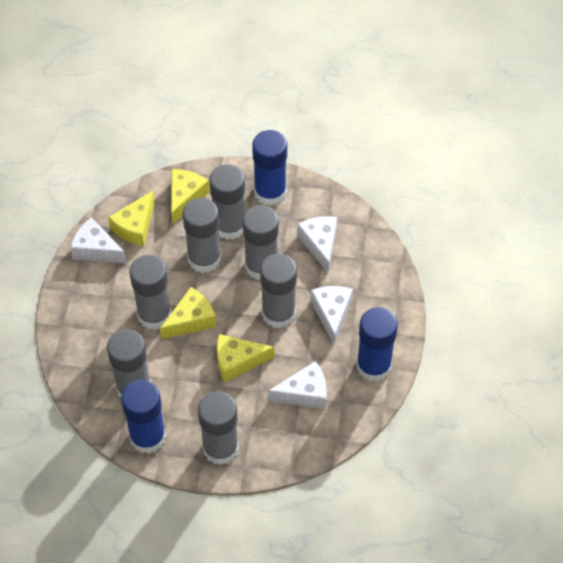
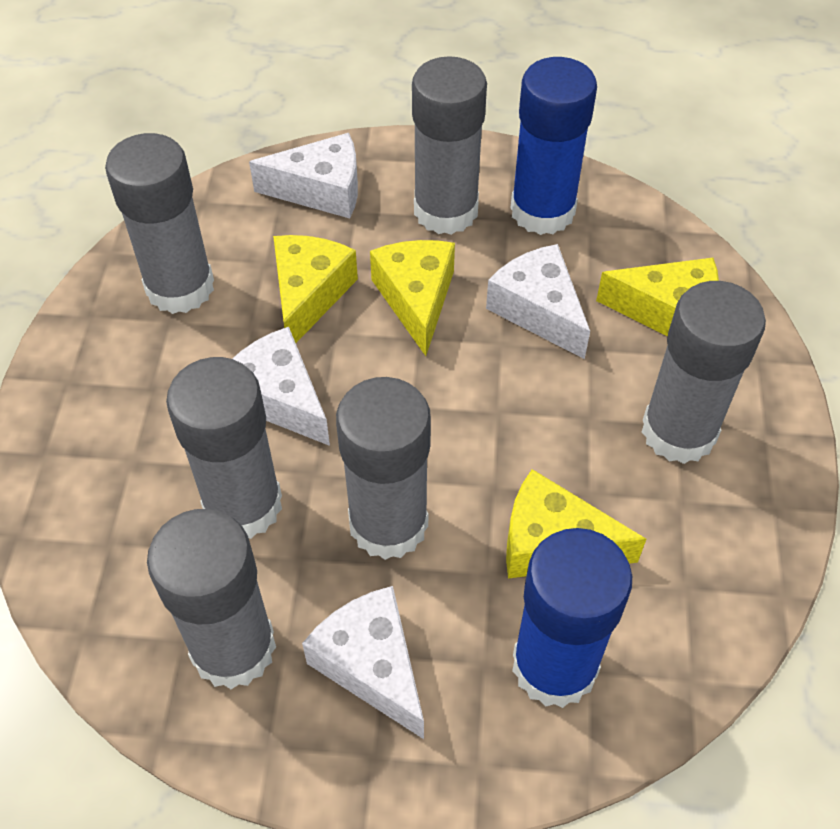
blue glue stick: 3 -> 2
grey glue stick: 7 -> 6

